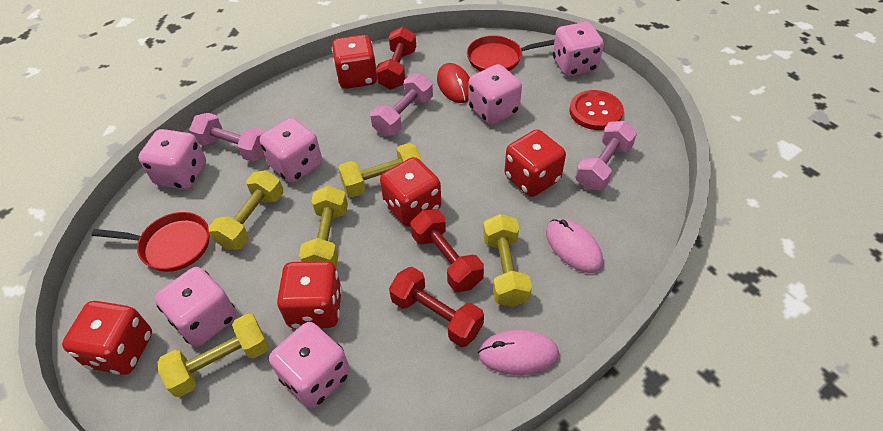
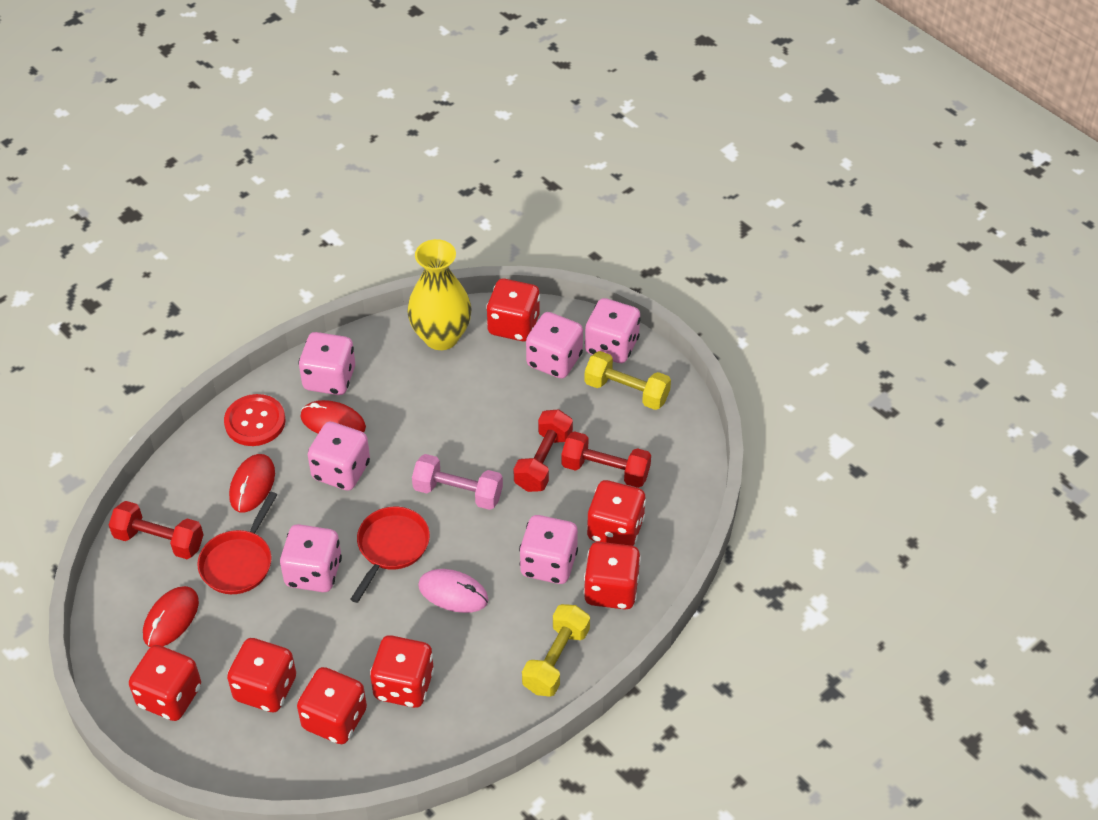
pink dumbbell: 3 -> 1
pink mouse: 2 -> 1
red dice: 5 -> 7
red mouse: 1 -> 3
yellow dumbbell: 5 -> 2
yellow vase: 0 -> 1

